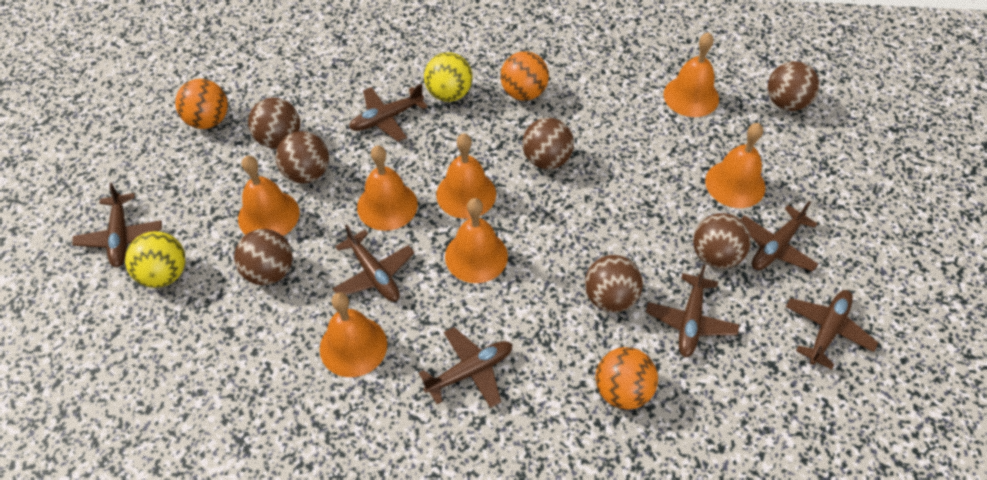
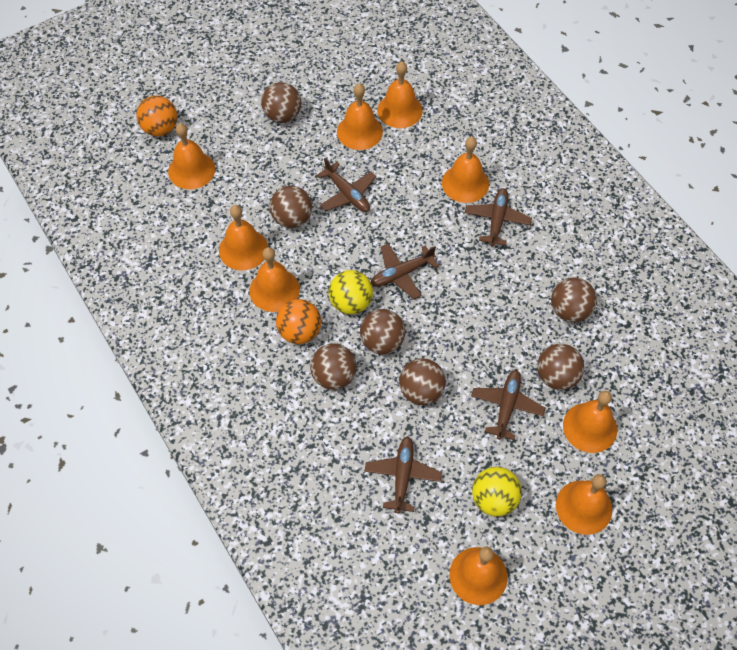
brown plane: 7 -> 5
orange ball: 3 -> 2
orange bell: 7 -> 9

